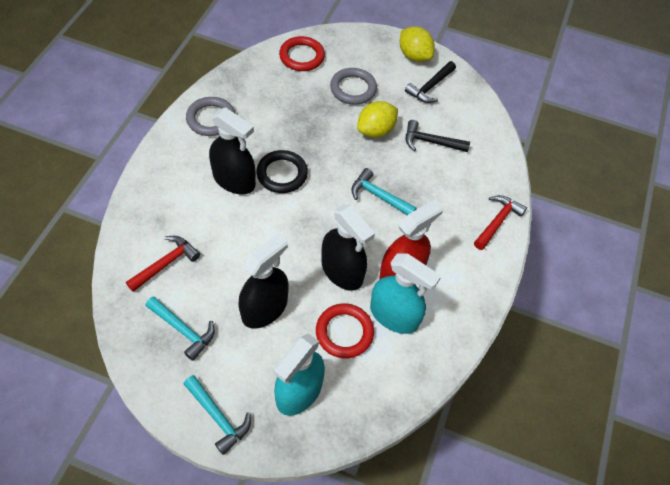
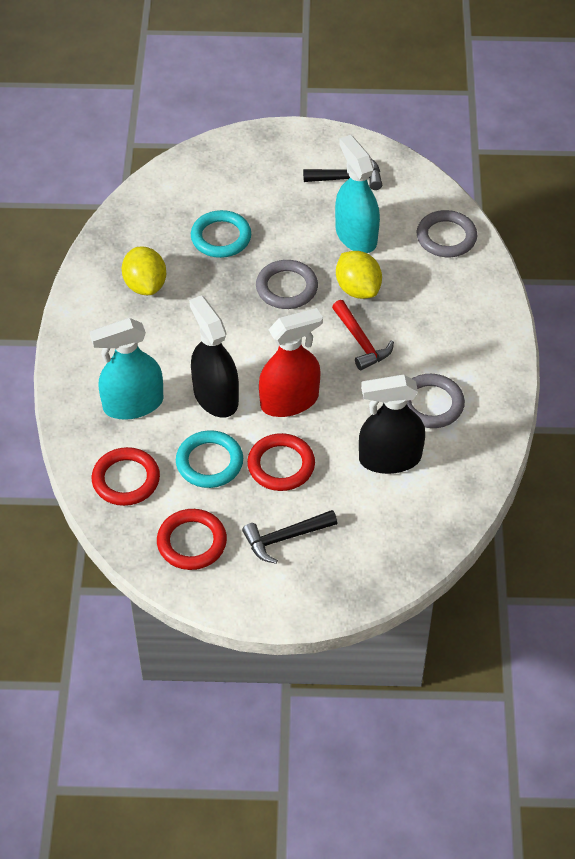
black ring: 1 -> 0
black spray bottle: 3 -> 2
grey ring: 2 -> 3
red hammer: 2 -> 1
red ring: 2 -> 3
turquoise hammer: 3 -> 0
turquoise ring: 0 -> 2

